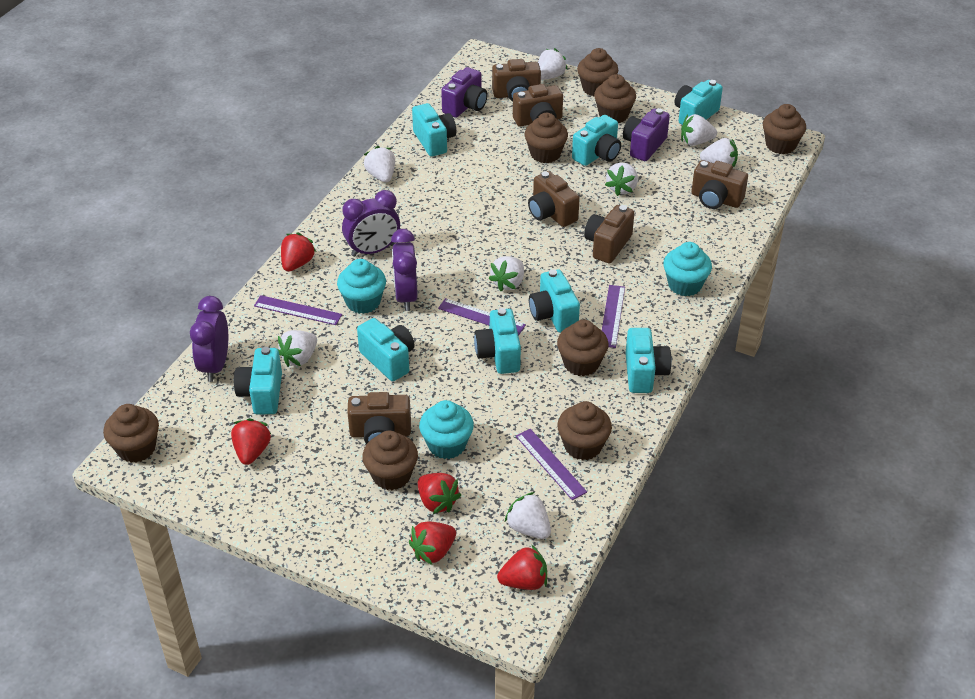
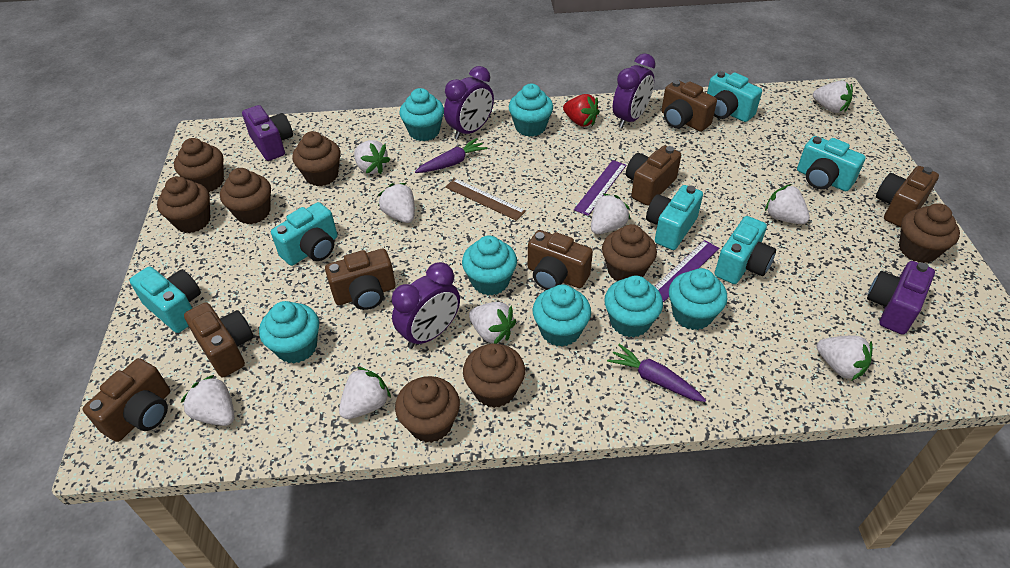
brown camera: 6 -> 7
brown ruler: 0 -> 1
purple carrot: 0 -> 2
purple ruler: 4 -> 2
red strawberry: 5 -> 1
turquoise camera: 8 -> 6
turquoise cupcake: 3 -> 7
white strawberry: 8 -> 9

